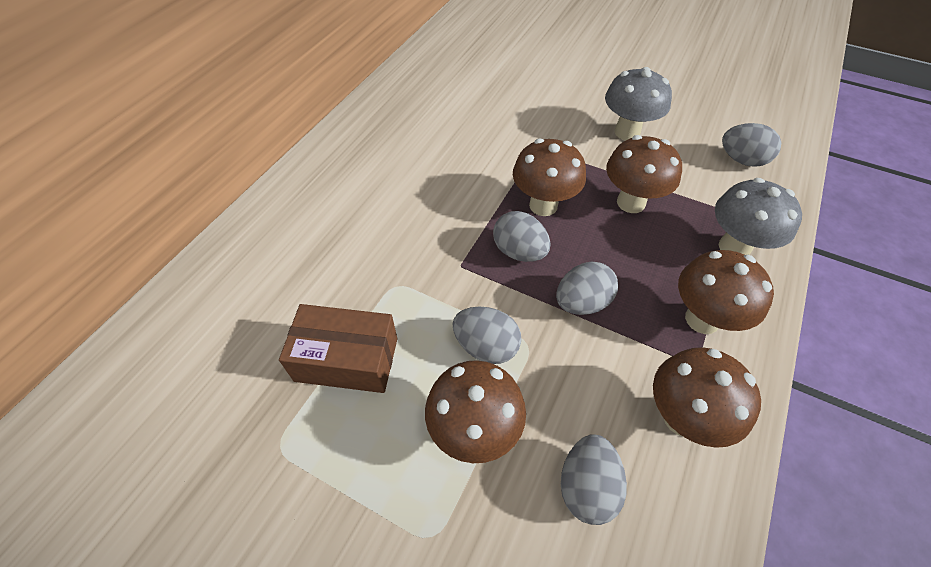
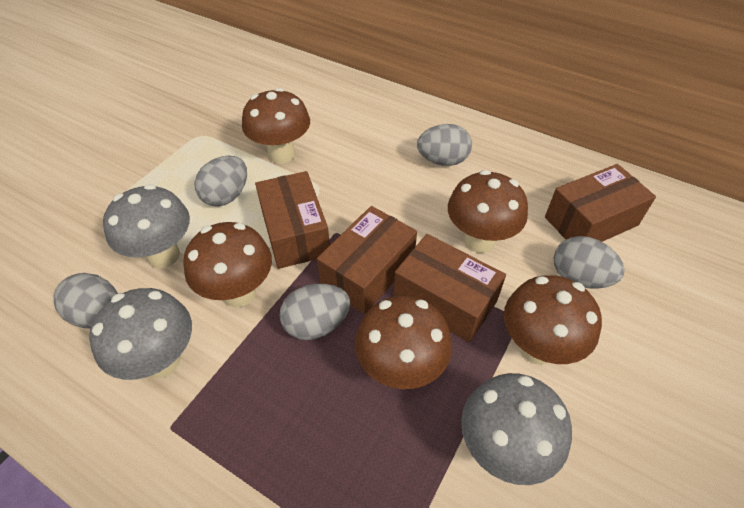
brown box: 1 -> 4
grey mushroom: 2 -> 3

